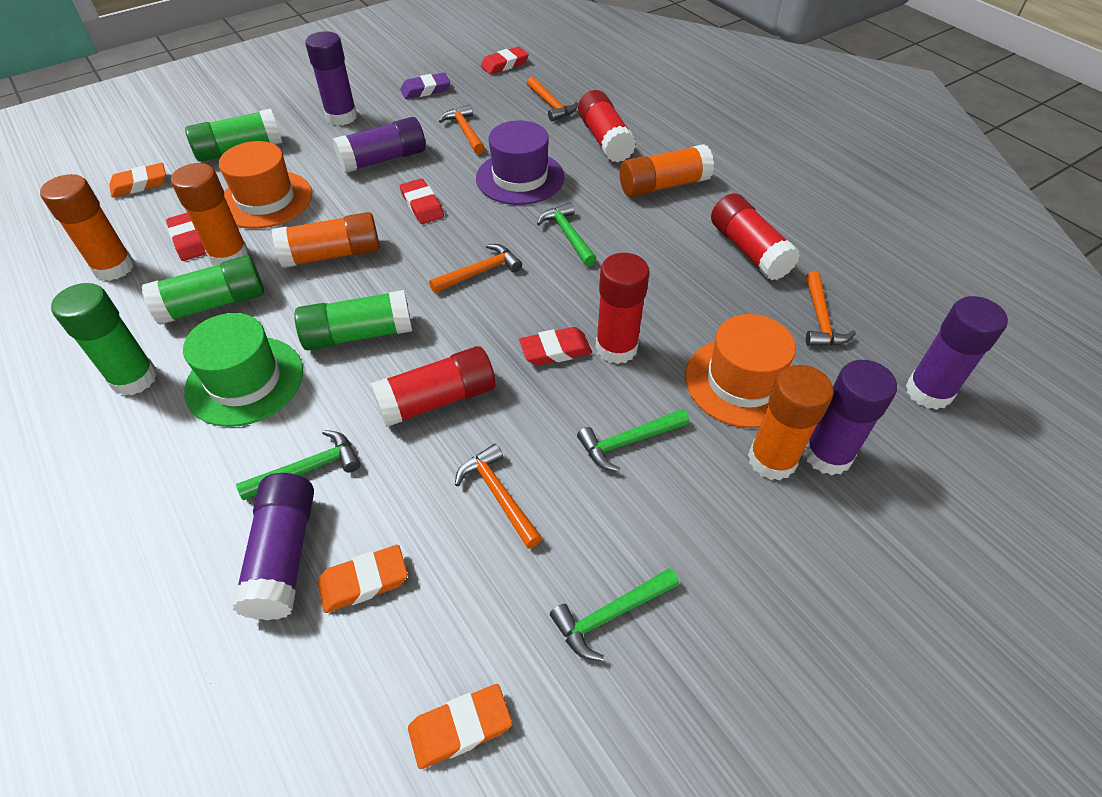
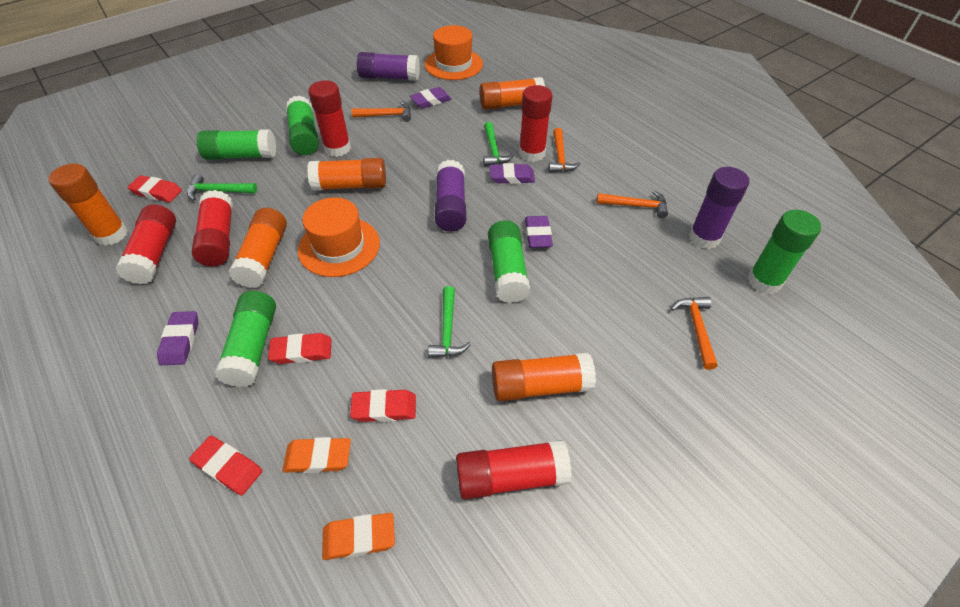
green glue stick: 4 -> 5
green hammer: 4 -> 3
green hat: 1 -> 0
orange eraser: 3 -> 2
orange hammer: 5 -> 4
purple eraser: 1 -> 4
purple glue stick: 5 -> 3
purple hat: 1 -> 0
red glue stick: 4 -> 5

